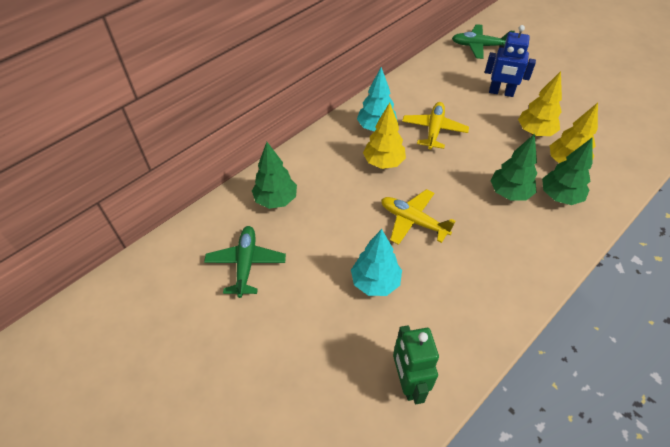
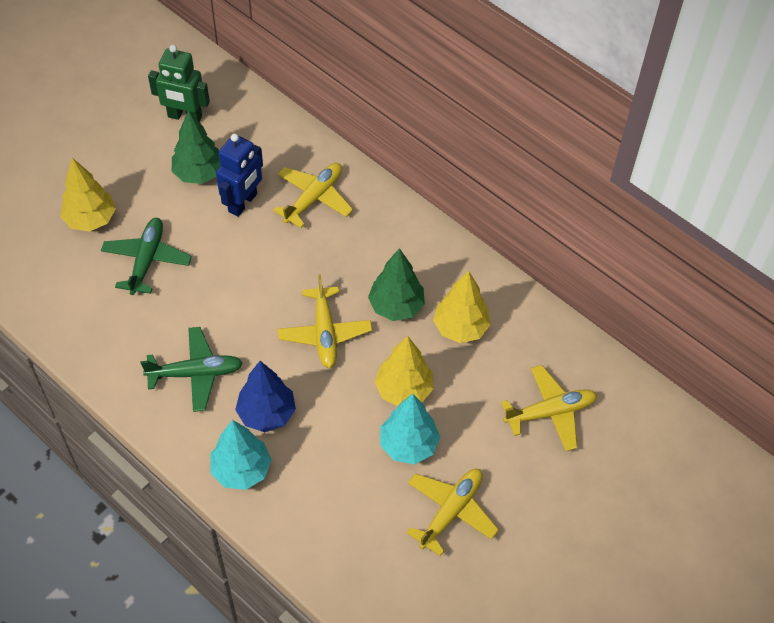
blue tree: 0 -> 1
green tree: 3 -> 2
yellow plane: 2 -> 4

